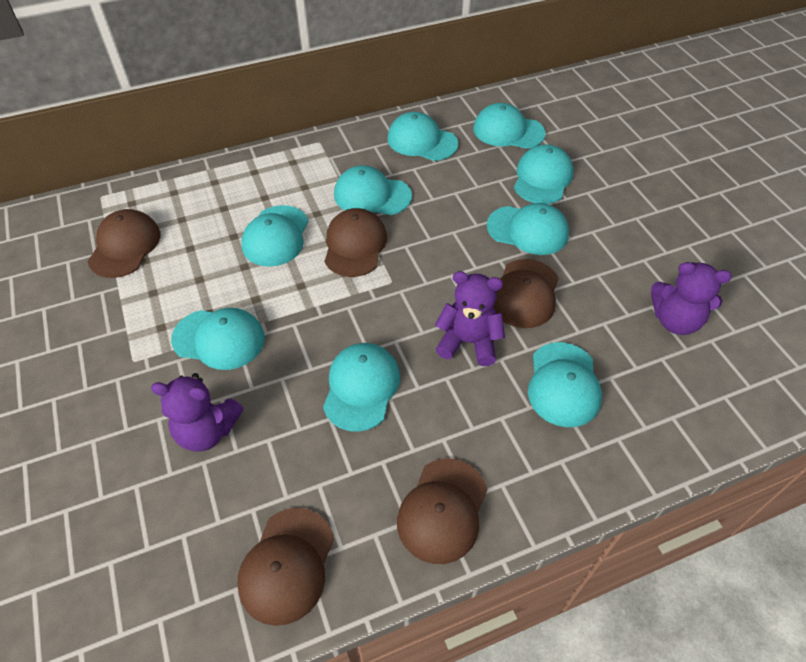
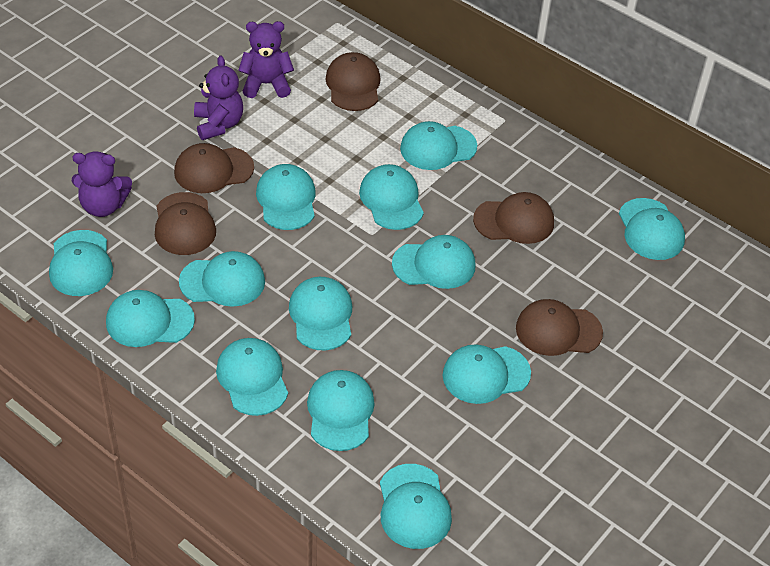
turquoise cap: 9 -> 13

